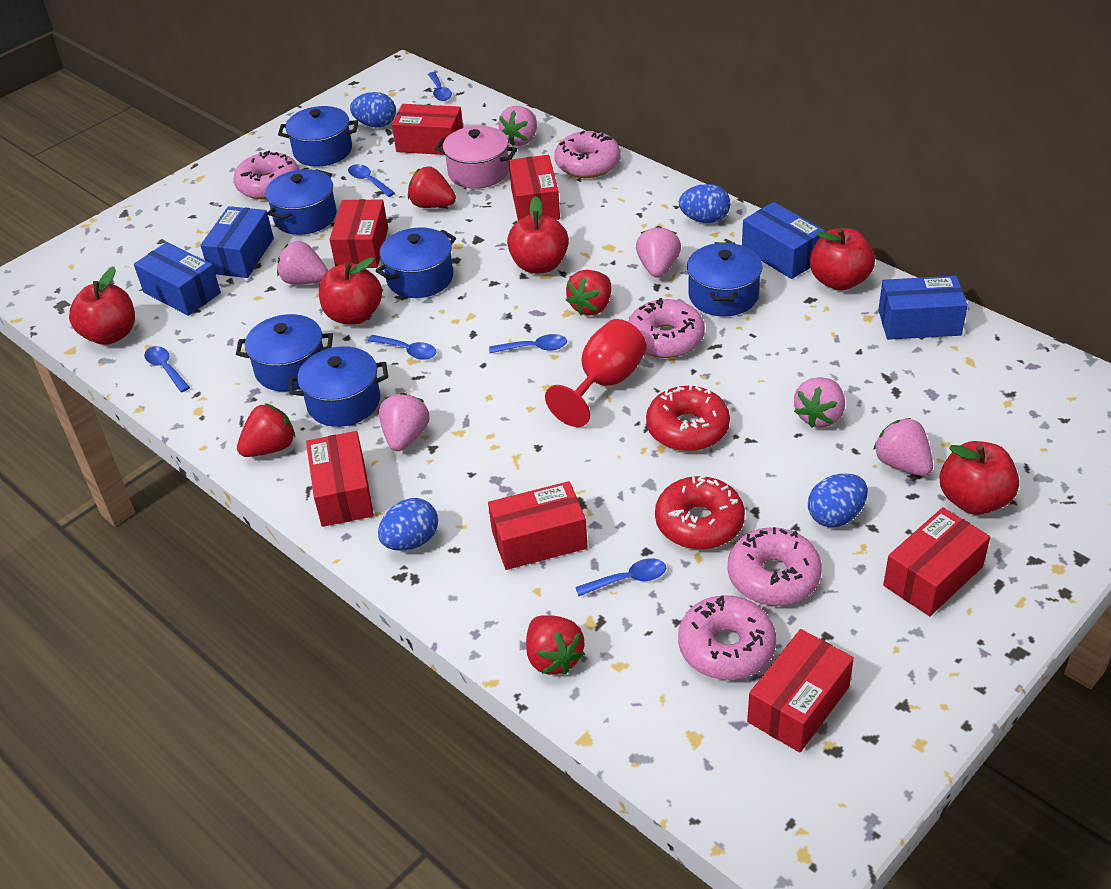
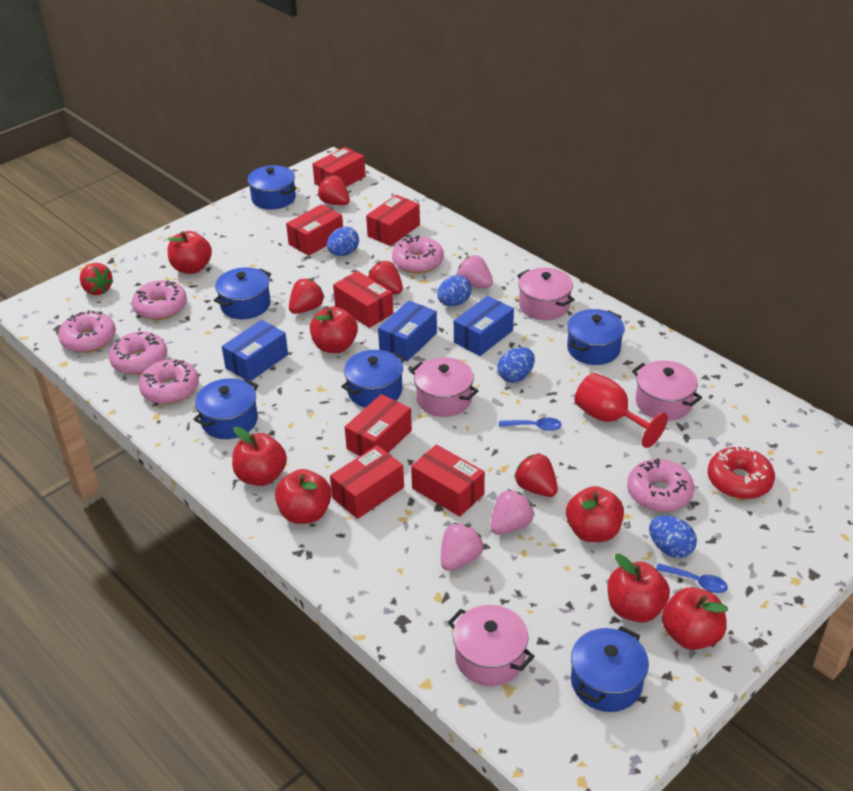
blue box: 4 -> 3
blue spoon: 6 -> 2
pink donut: 5 -> 6
pink pot: 1 -> 4
pink strawberry: 6 -> 3
red apple: 5 -> 7
red donut: 2 -> 1
red strawberry: 4 -> 5

